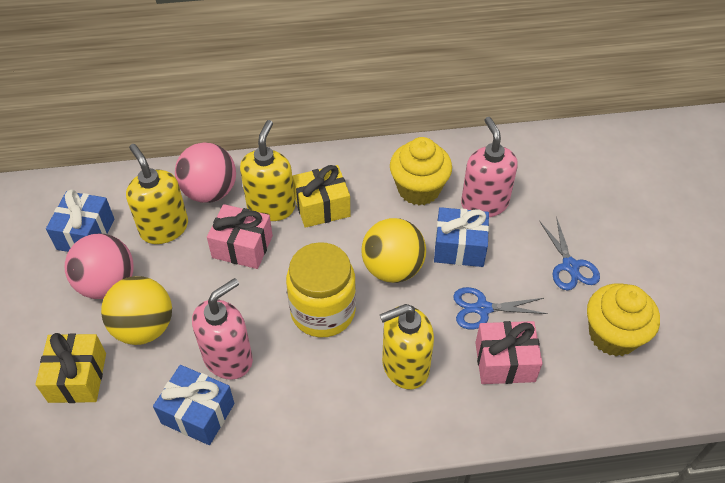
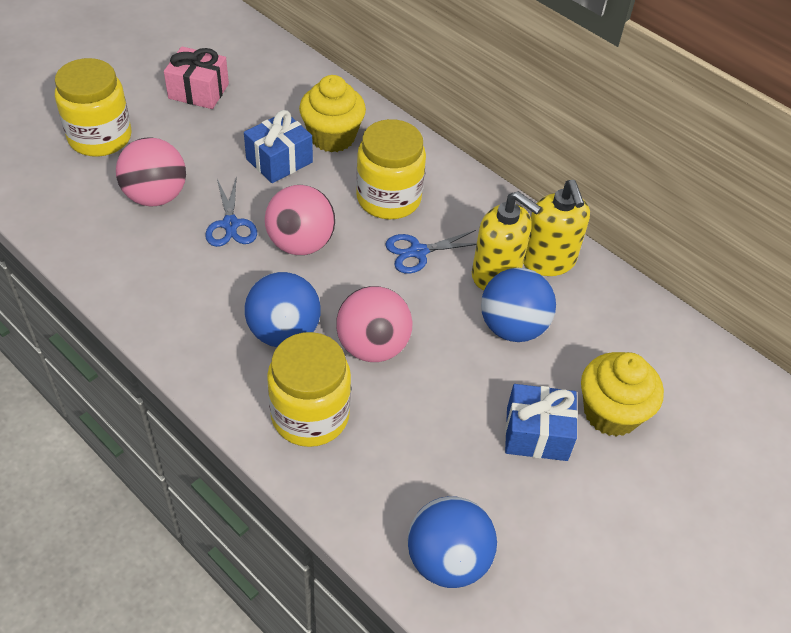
blue ball: 0 -> 3
blue gift: 3 -> 2
pink ball: 2 -> 3
pink gift: 2 -> 1
pink soap dispenser: 2 -> 0
yellow ball: 2 -> 0
yellow gift: 2 -> 0
yellow jar: 1 -> 3
yellow soap dispenser: 3 -> 2

